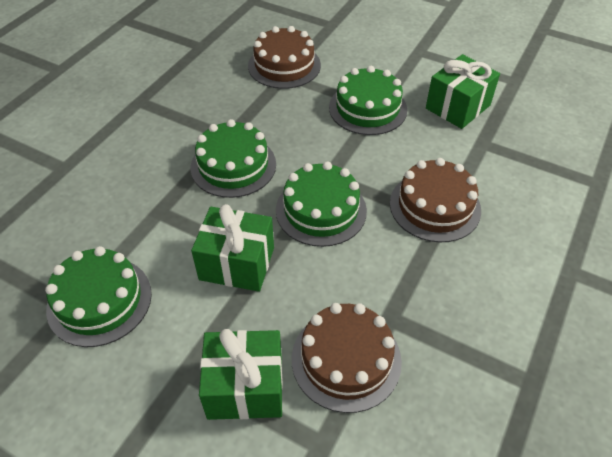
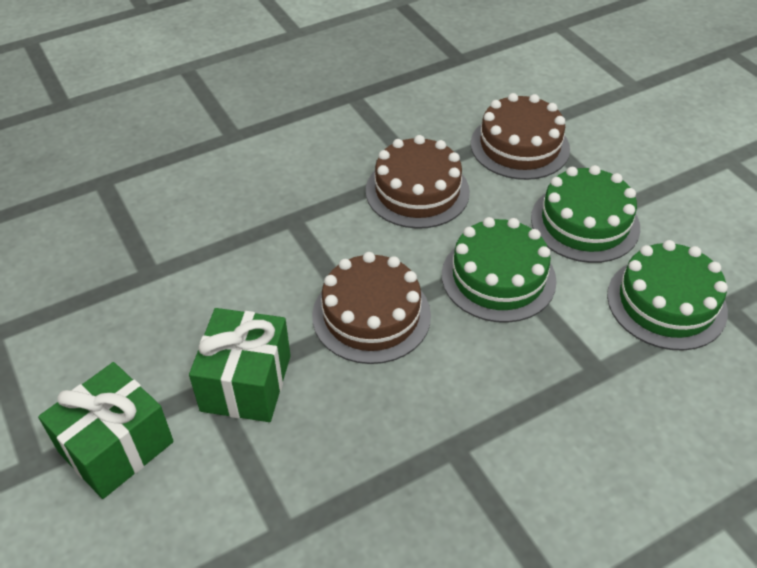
green cake: 4 -> 3
green gift: 3 -> 2

